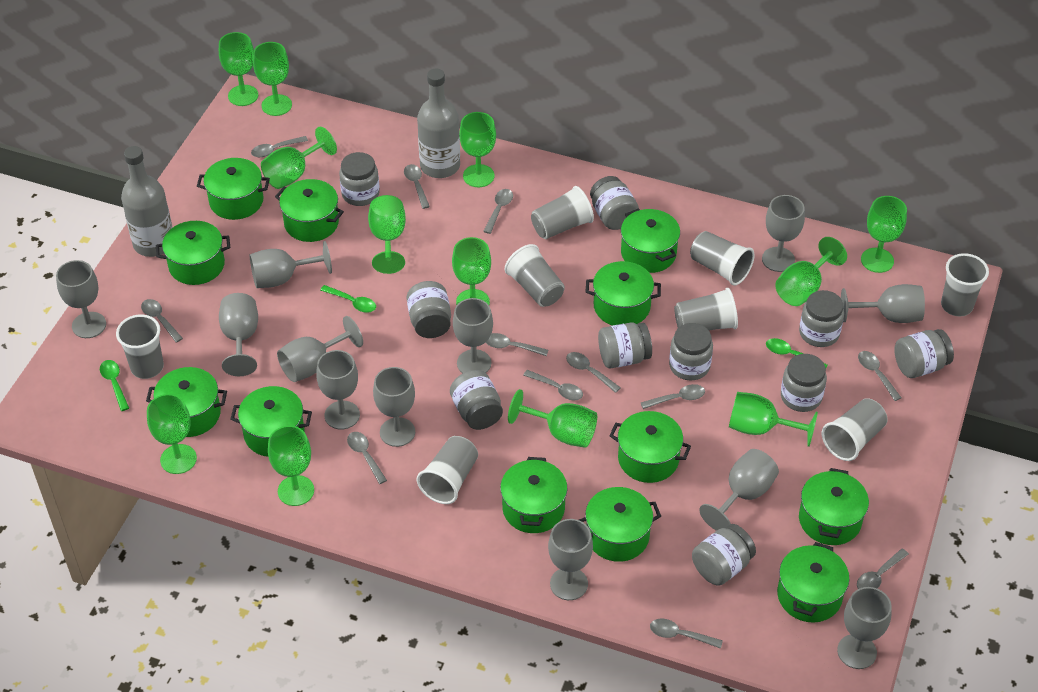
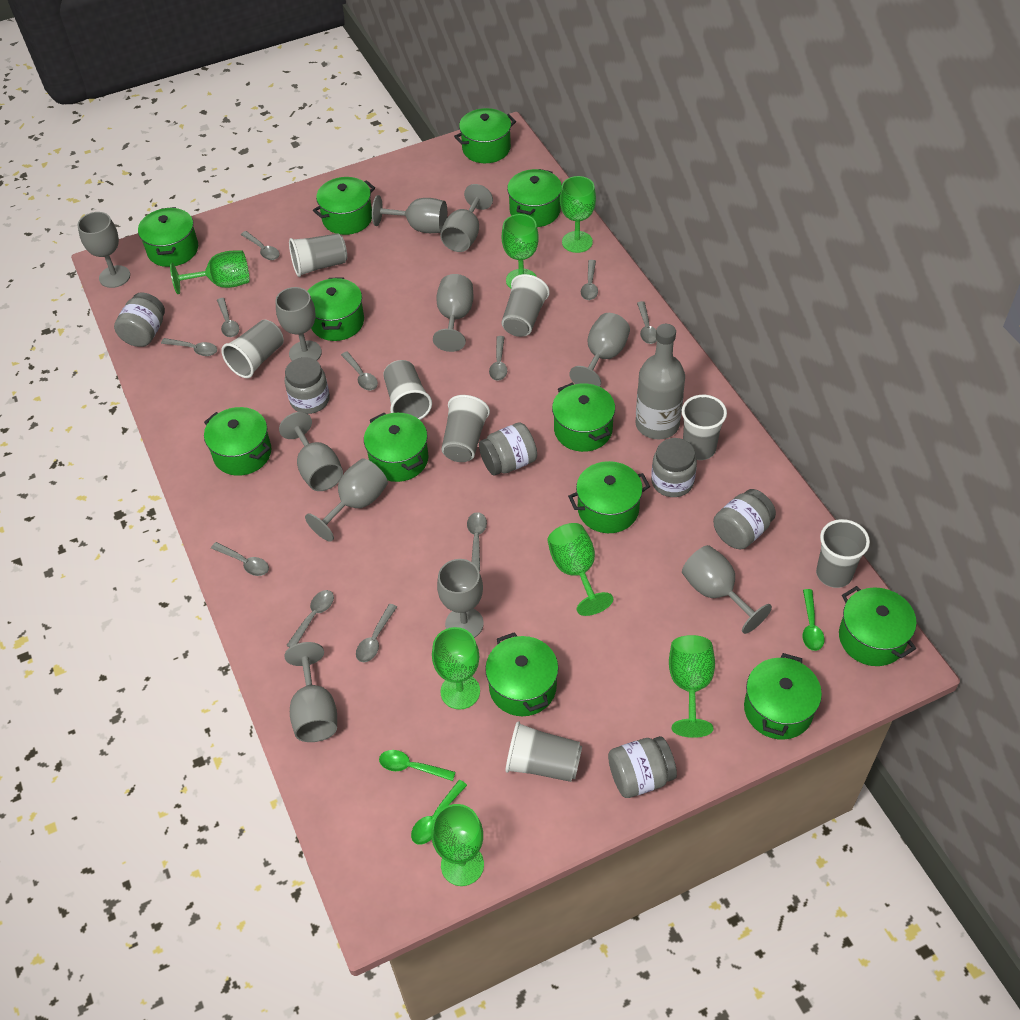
green goblet: 12 -> 7
grey bottle: 2 -> 1
grey goblet: 12 -> 11
grey jar: 10 -> 6
grey spoon: 12 -> 11

